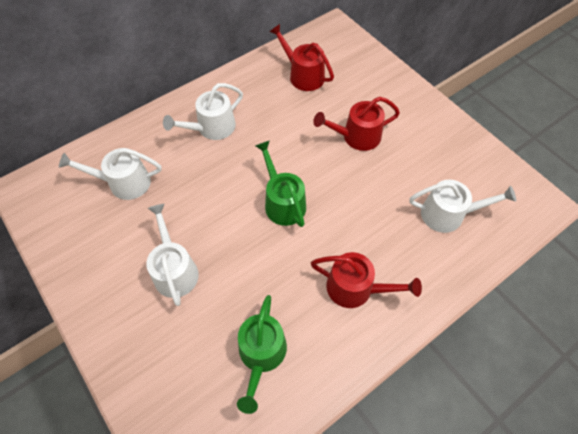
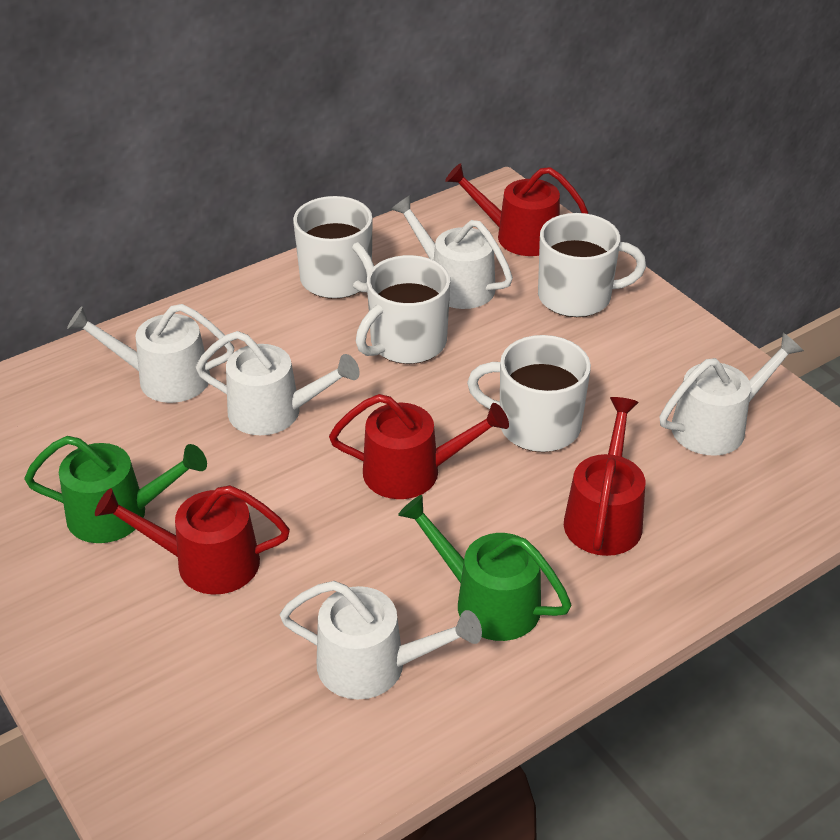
red watering can: 3 -> 4
white mug: 0 -> 4
white watering can: 4 -> 5

